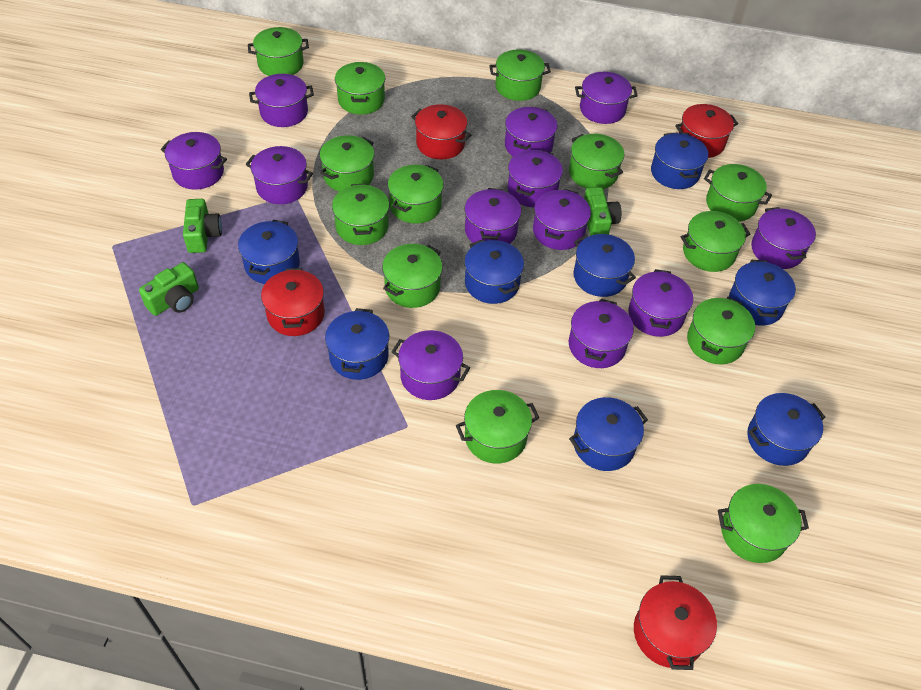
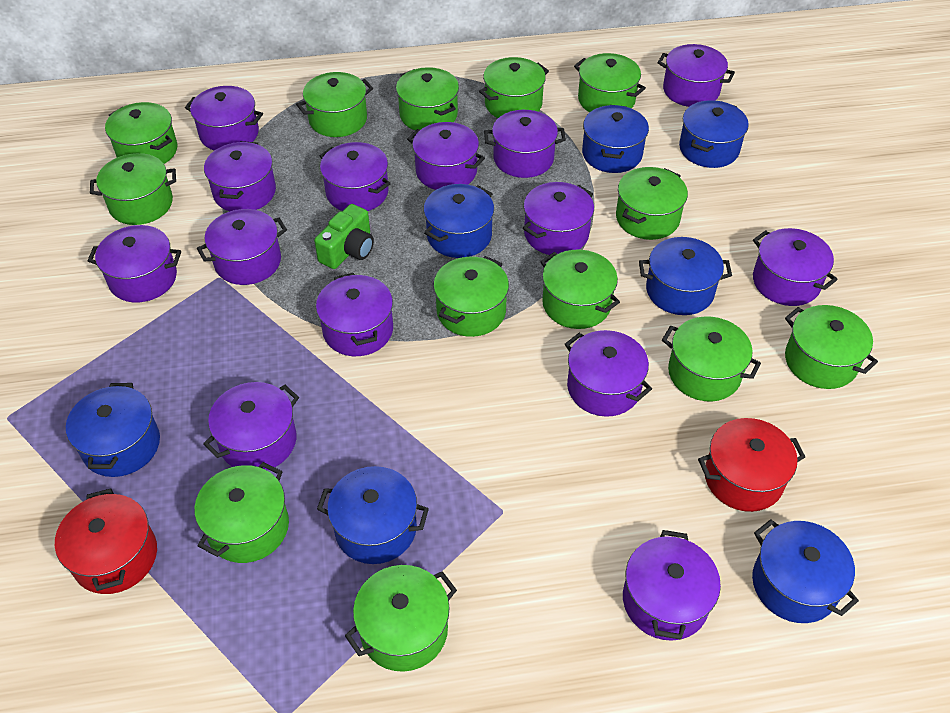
blue pot: 8 -> 7
green camera: 3 -> 1
purple pot: 12 -> 14
red pot: 4 -> 2

